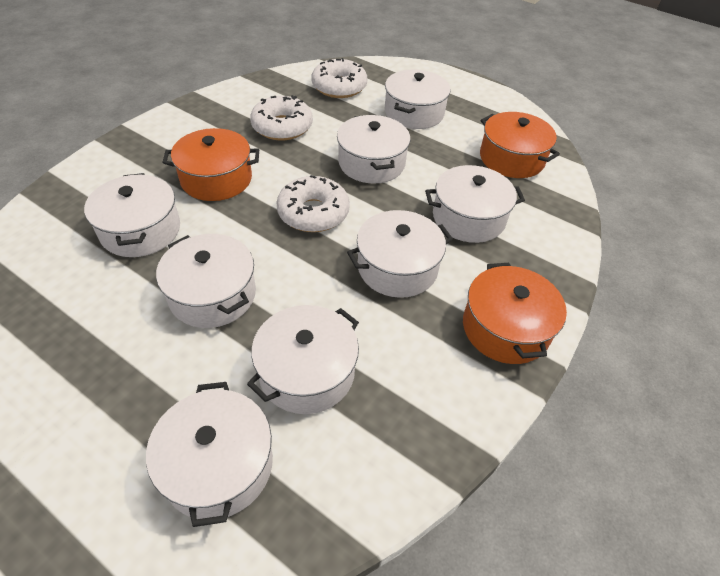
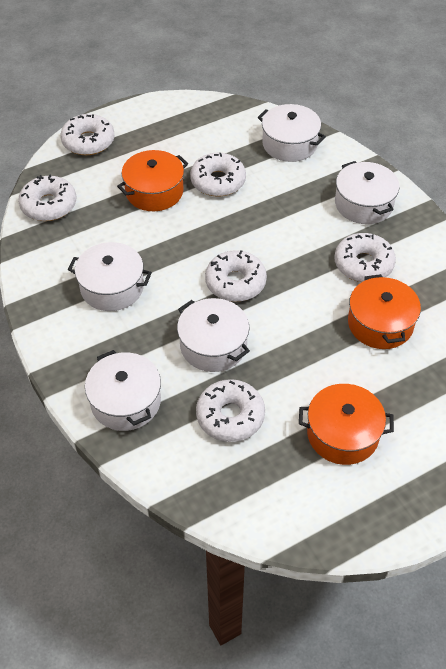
white donut: 3 -> 6
white pot: 8 -> 5

